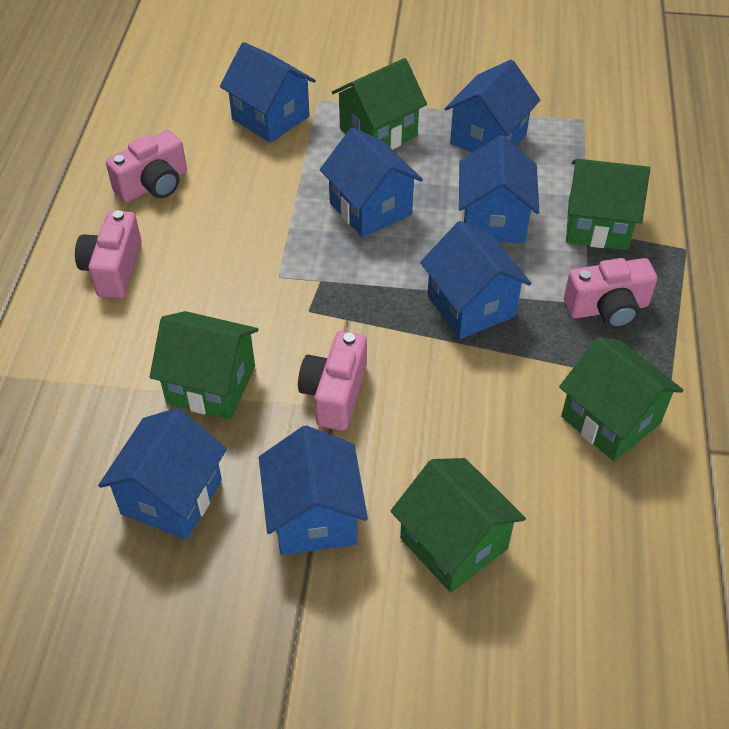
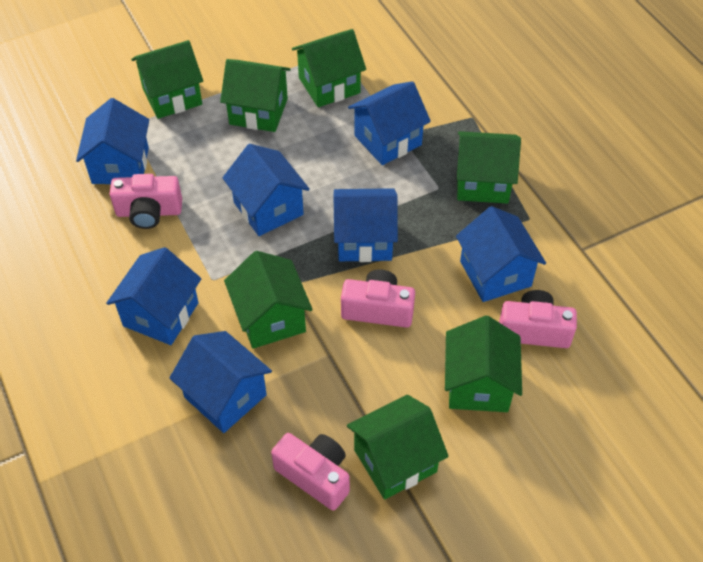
green house: 5 -> 7

